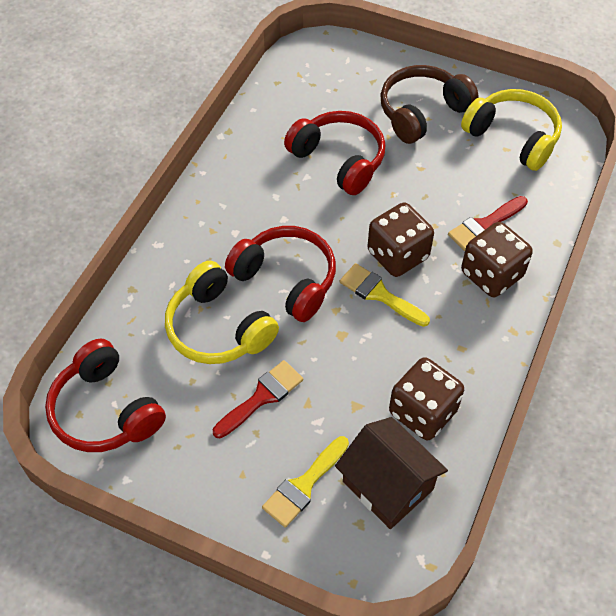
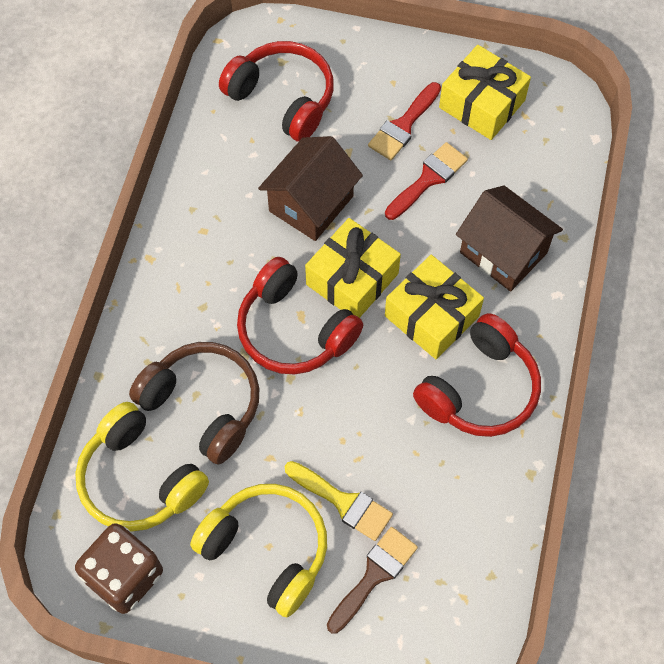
brown brush: 0 -> 1
brown dice: 3 -> 1
brown house: 1 -> 2
yellow brush: 2 -> 1
yellow gift: 0 -> 3

